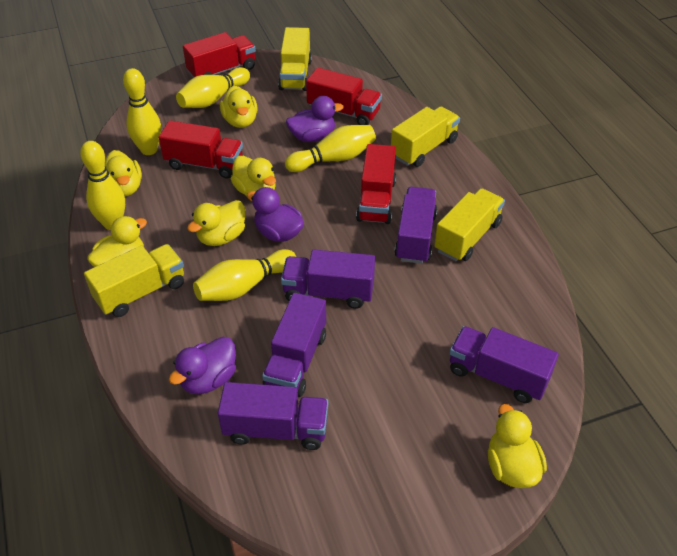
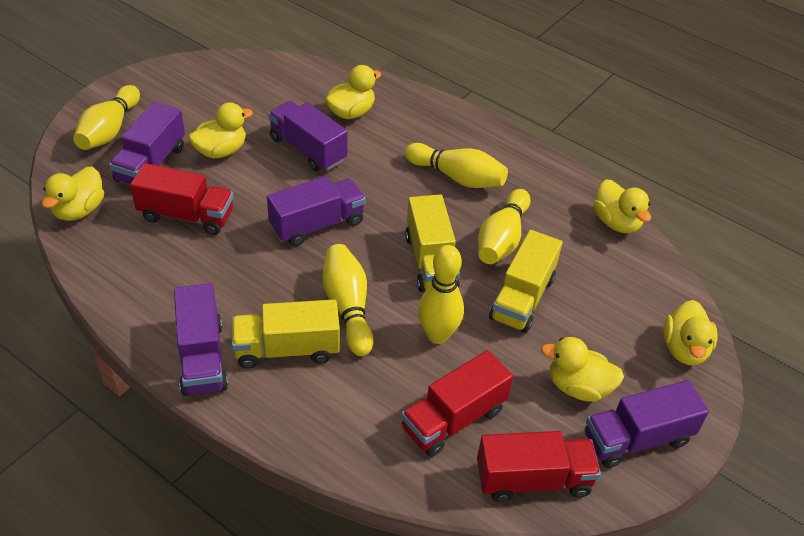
purple duck: 3 -> 0
red truck: 4 -> 3
yellow truck: 4 -> 3

